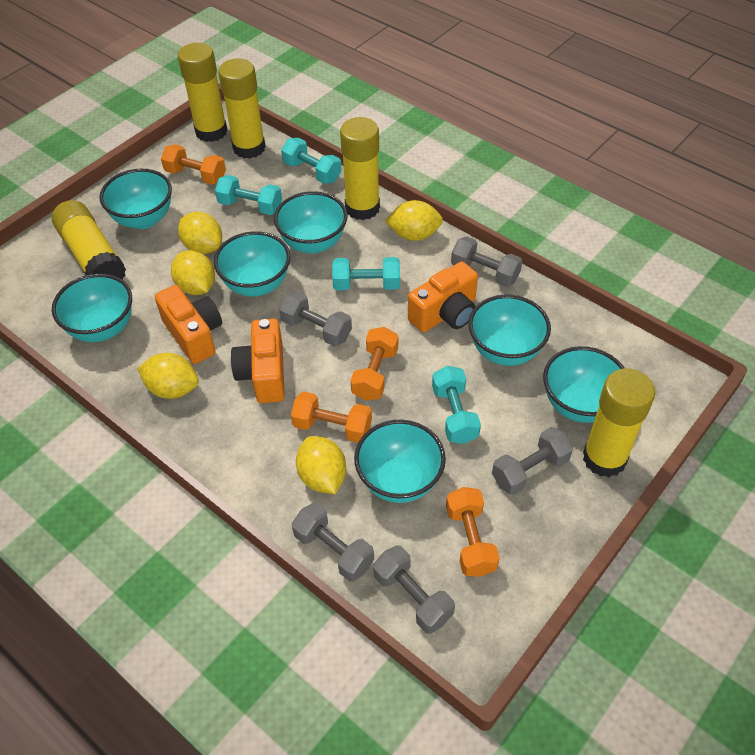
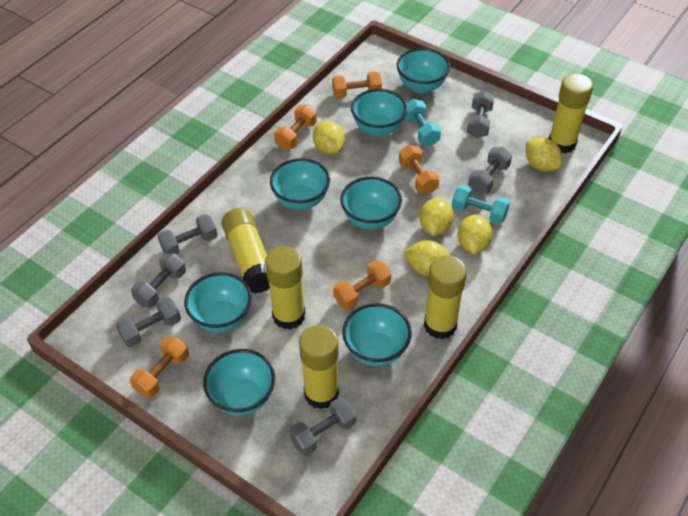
grey dumbbell: 5 -> 6
orange camera: 3 -> 0
orange dumbbell: 4 -> 5
turquoise dumbbell: 4 -> 2

